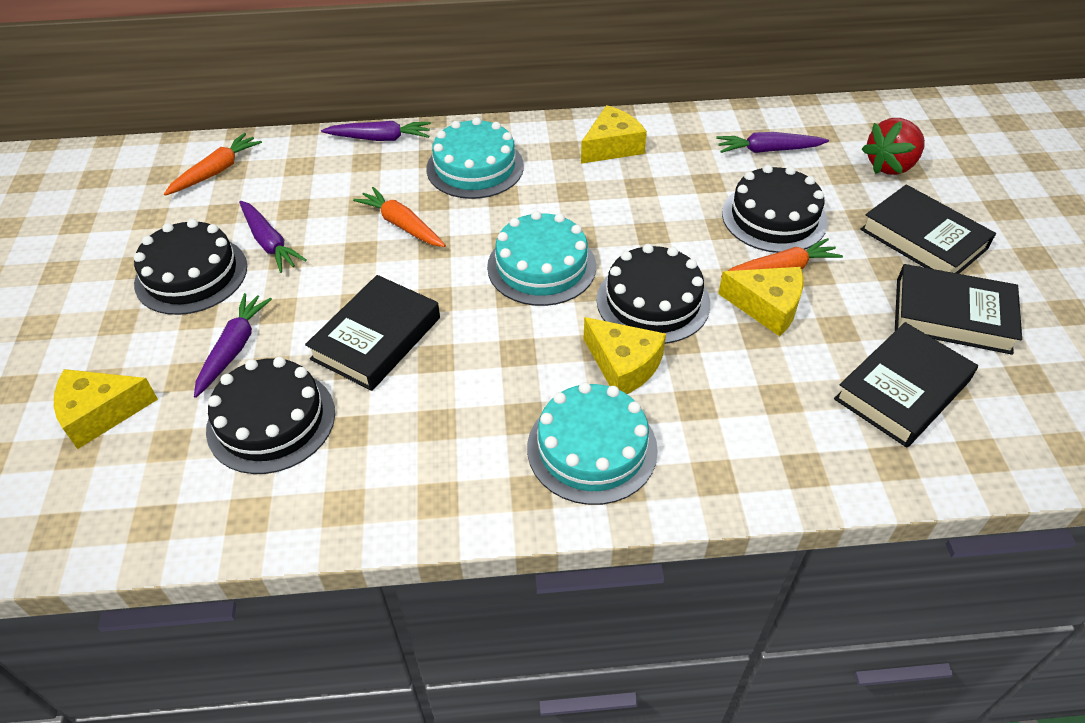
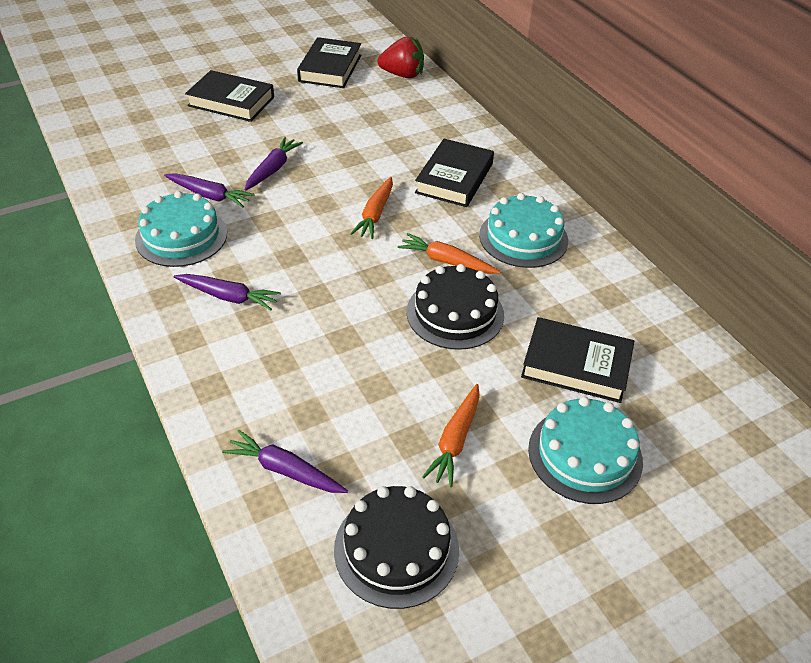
black cake: 4 -> 2
yellow cheese: 4 -> 0

